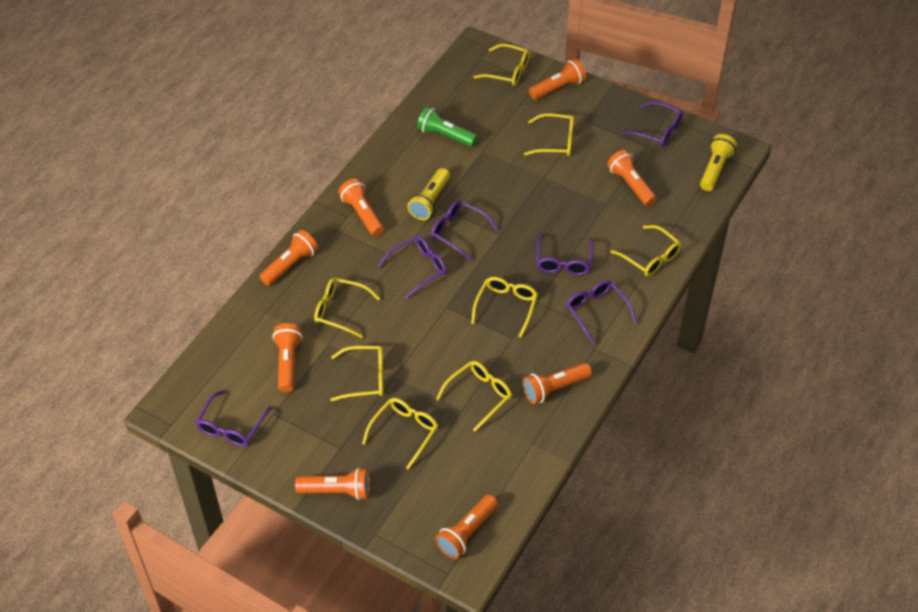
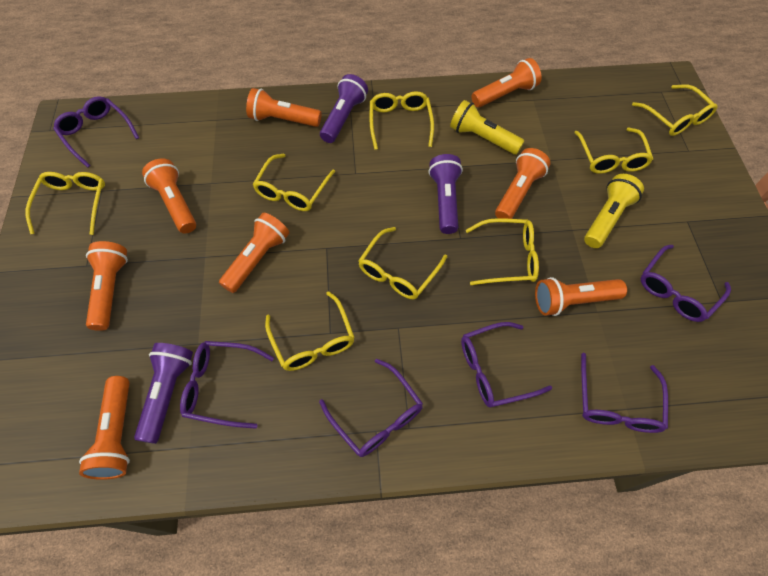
green flashlight: 1 -> 0
purple flashlight: 0 -> 3

